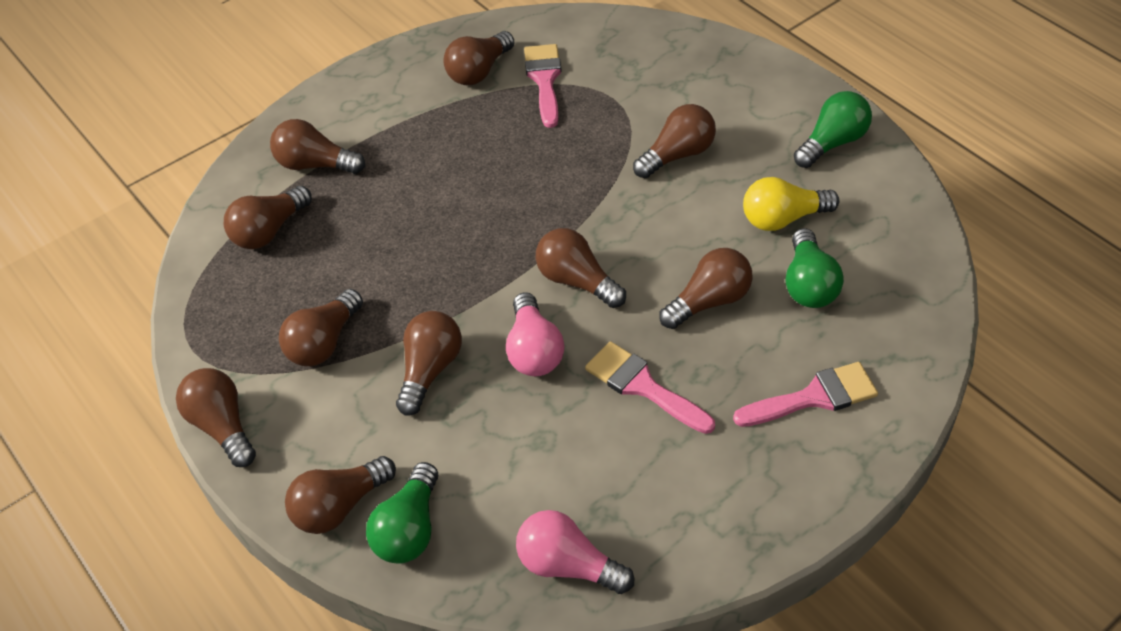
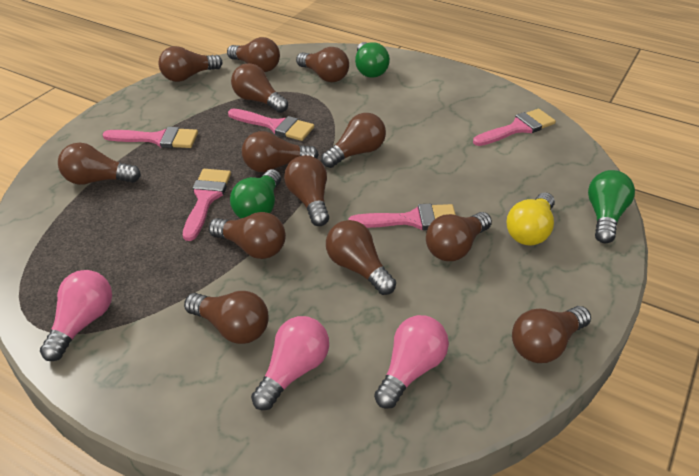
brown light bulb: 10 -> 13
pink brush: 3 -> 5
pink light bulb: 2 -> 3

